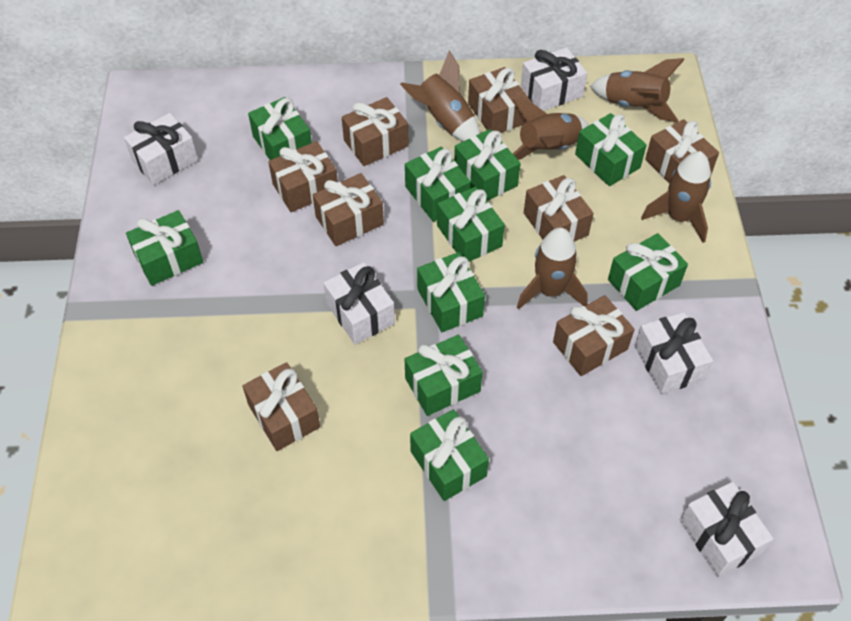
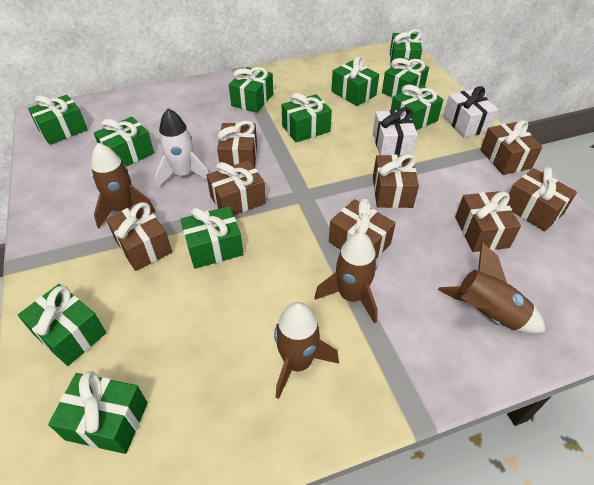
brown rocket: 5 -> 4
green gift: 10 -> 11
white gift: 5 -> 2
white rocket: 0 -> 1

